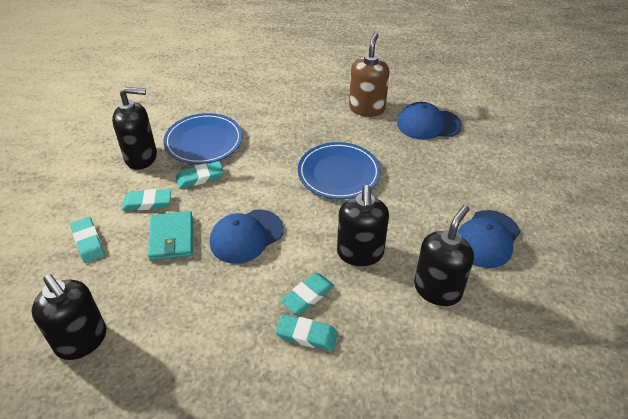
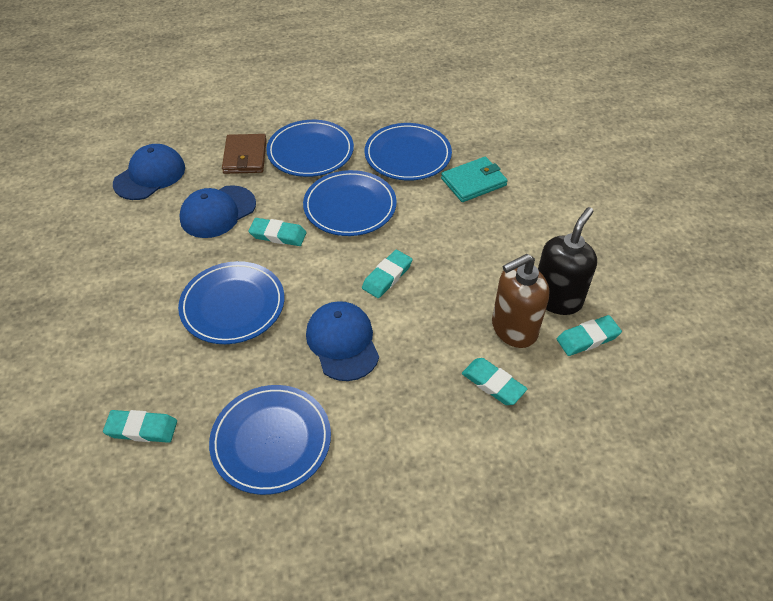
black soap dispenser: 4 -> 1
blue plate: 2 -> 5
brown wallet: 0 -> 1

